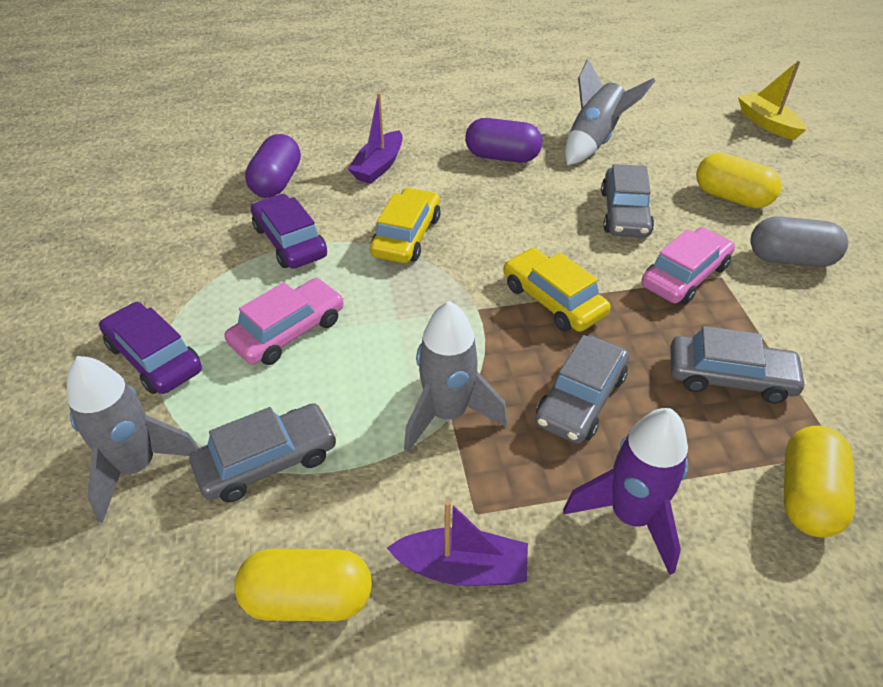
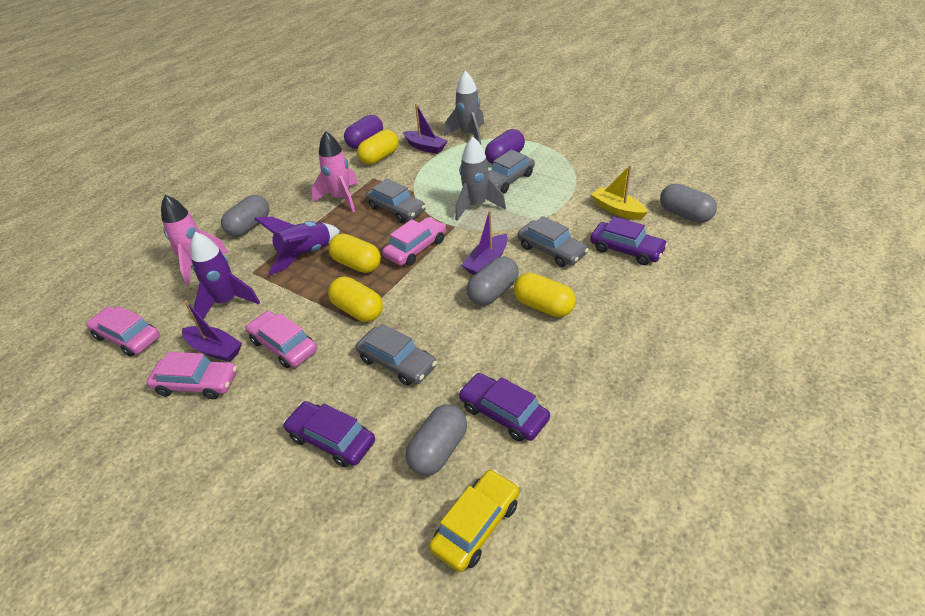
grey capsule: 1 -> 4
grey rocket: 3 -> 2
pink car: 2 -> 4
pink rocket: 0 -> 2
purple boat: 2 -> 3
purple car: 2 -> 3
purple rocket: 1 -> 2
yellow capsule: 3 -> 4
yellow car: 2 -> 1

